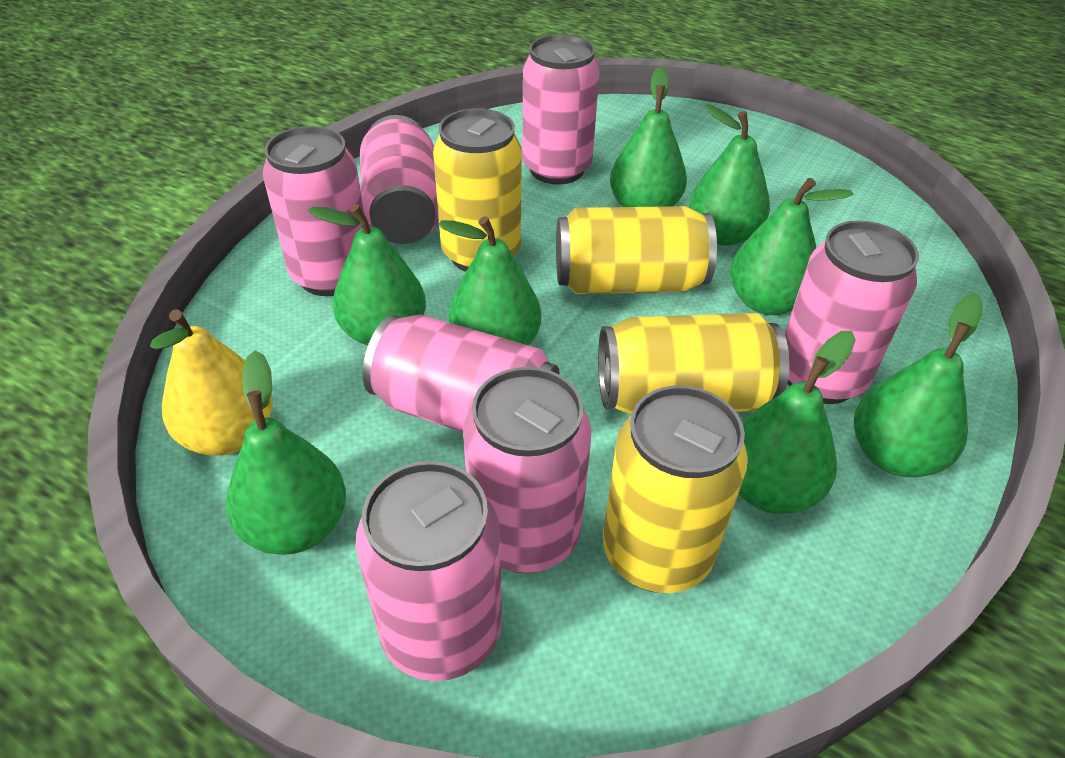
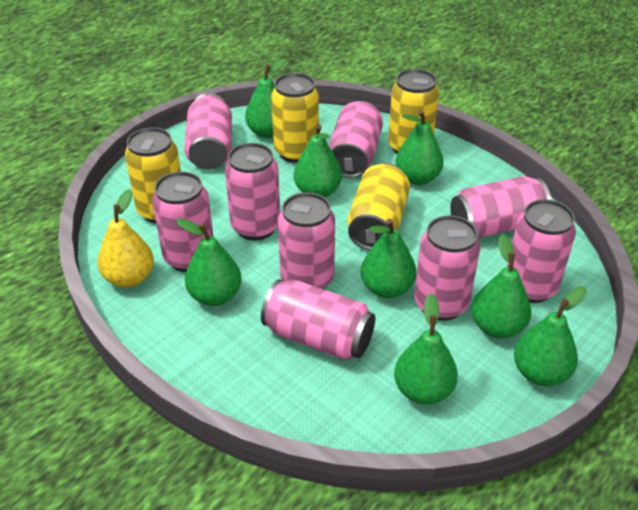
pink can: 7 -> 9

